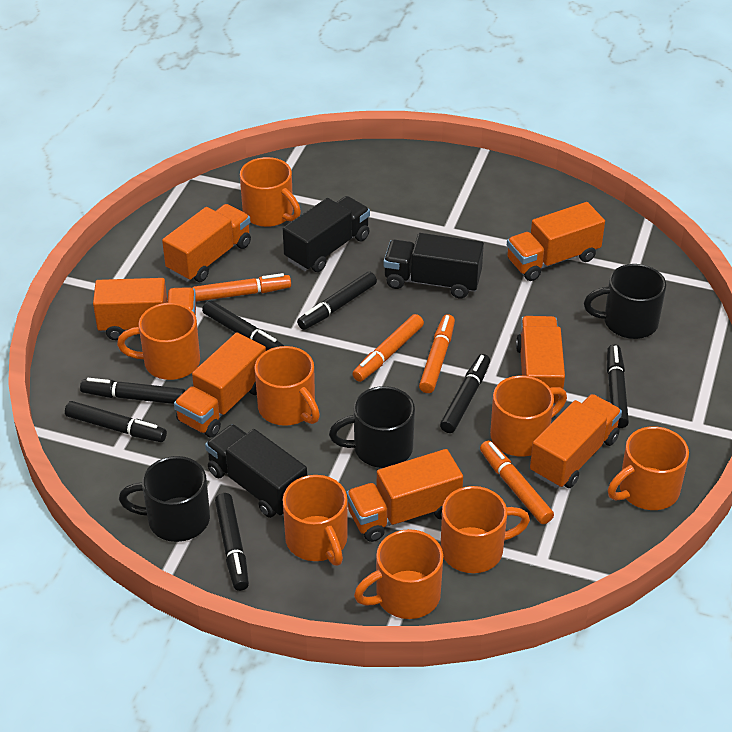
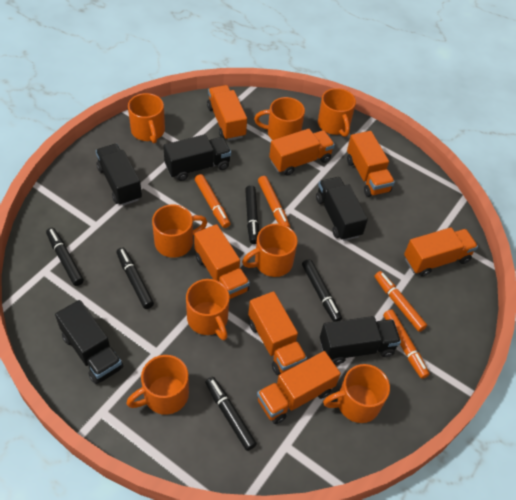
black marker: 7 -> 5
black mug: 3 -> 0
black truck: 3 -> 5

